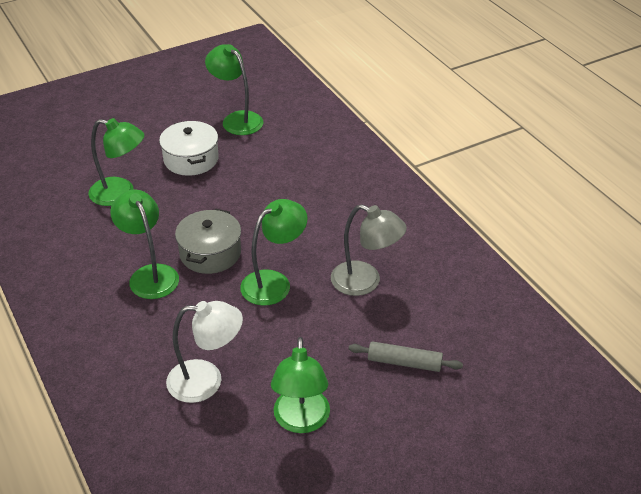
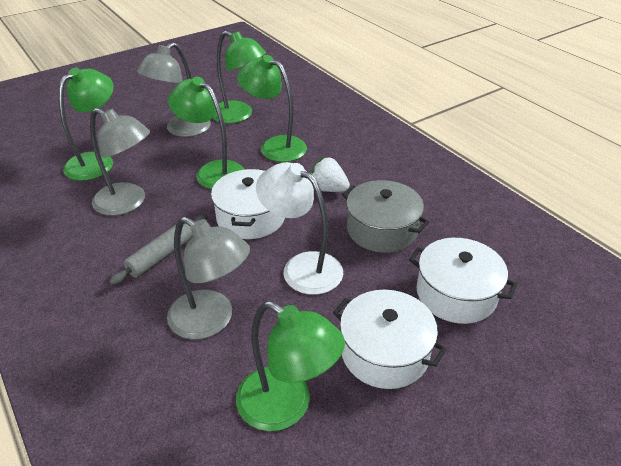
grey lamp: 1 -> 3
white pot: 1 -> 3
white strawberry: 0 -> 1

